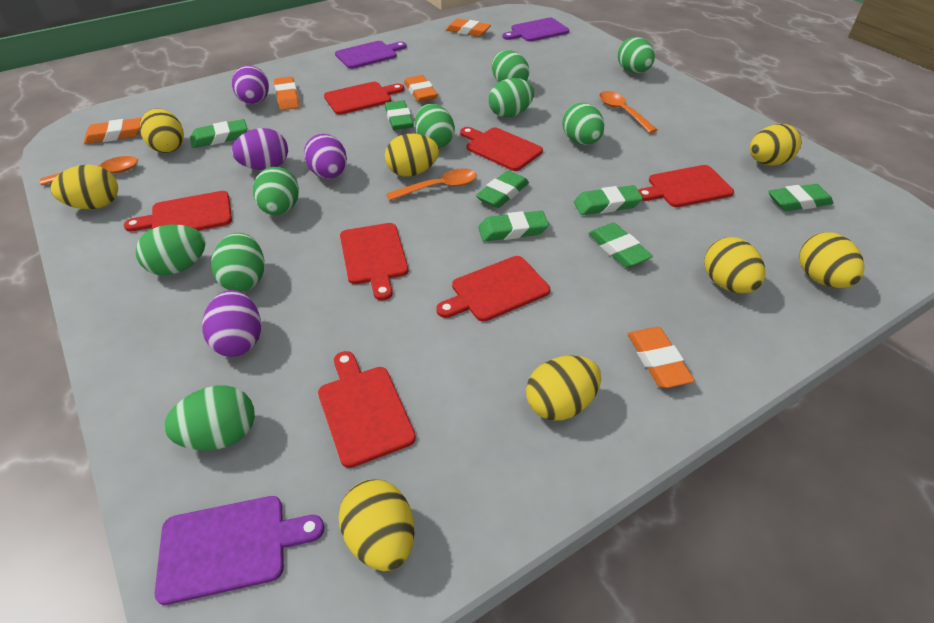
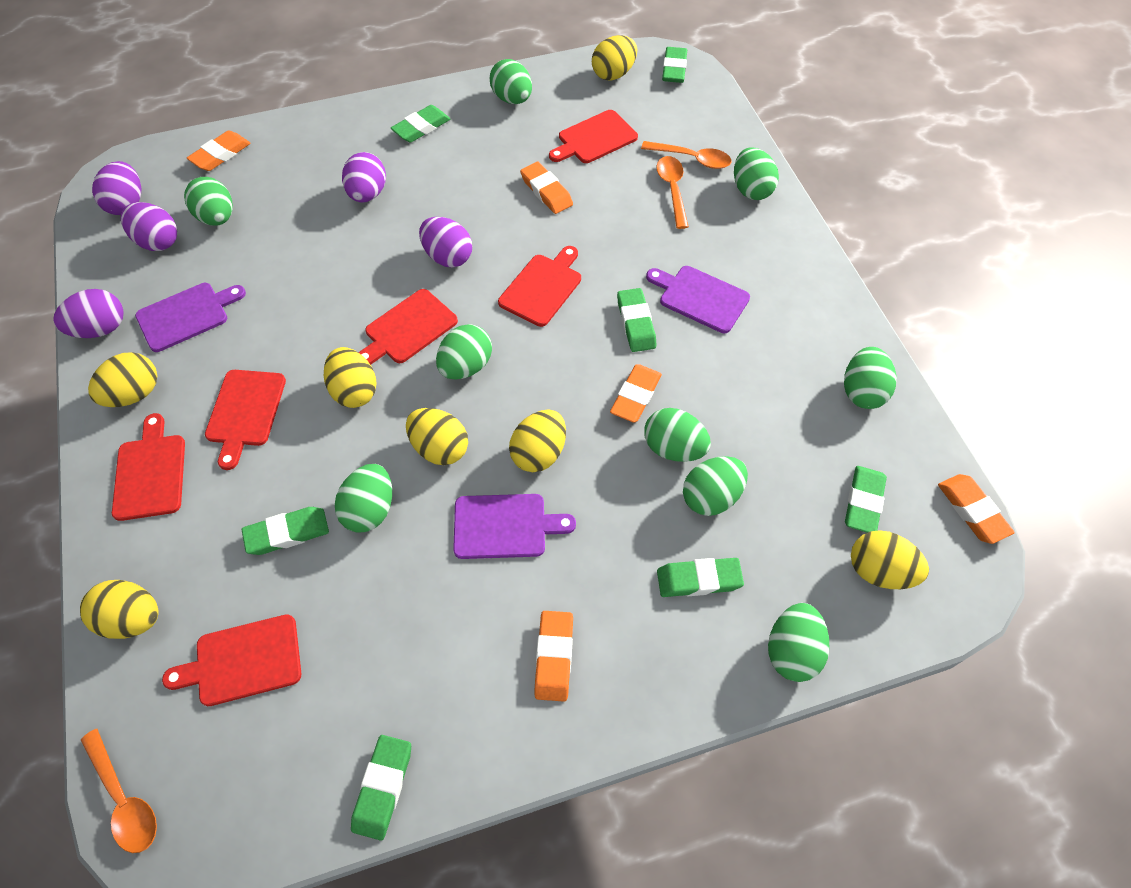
purple egg: 4 -> 5
red cutting board: 7 -> 6
yellow egg: 8 -> 7

